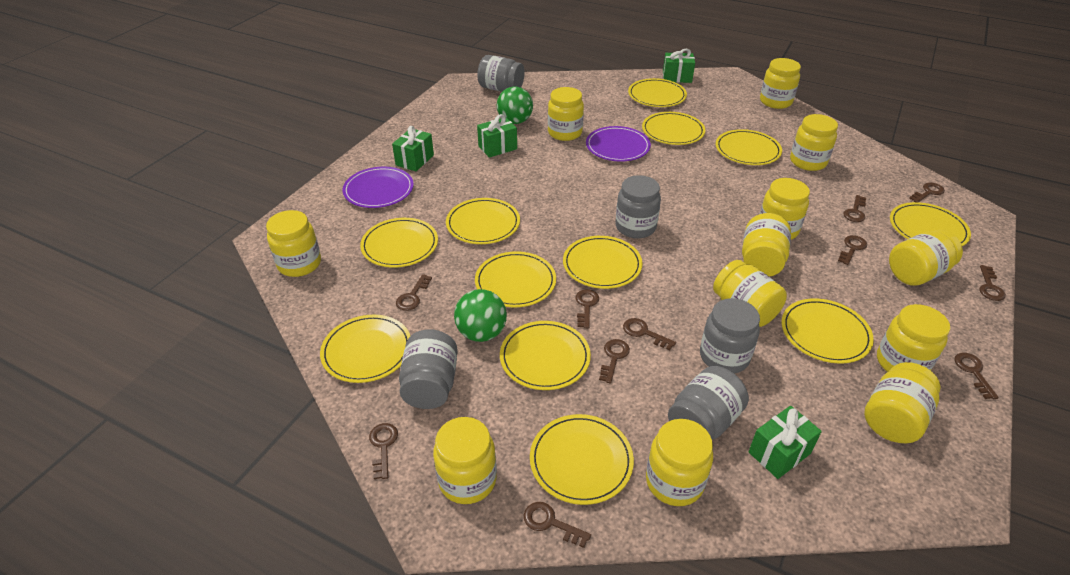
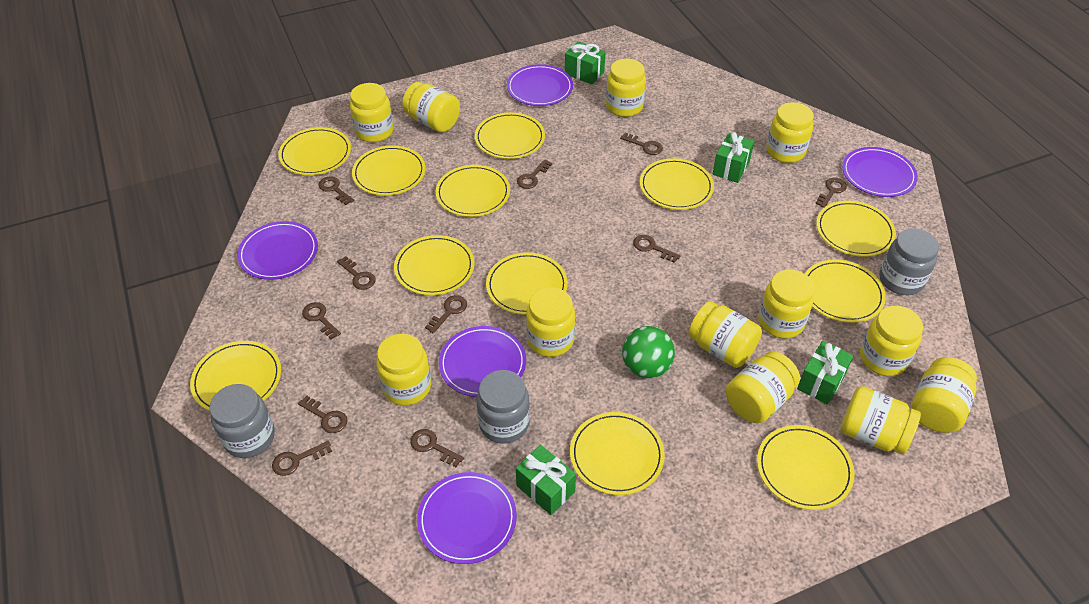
green ball: 2 -> 1
grey jar: 5 -> 3
purple plate: 2 -> 5

